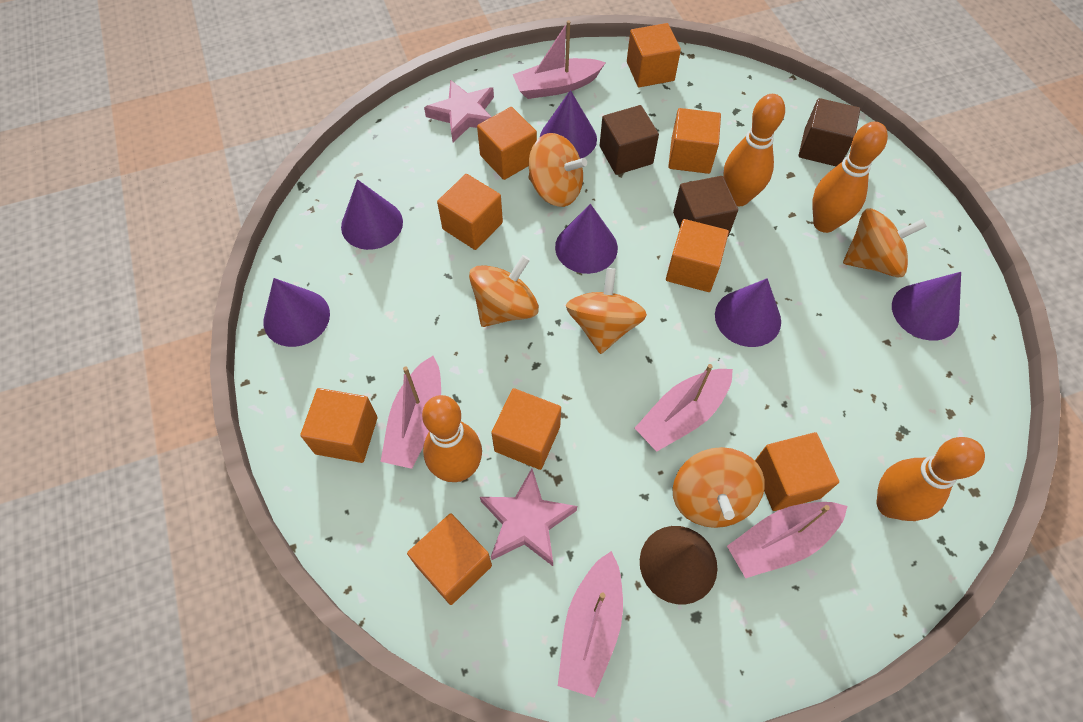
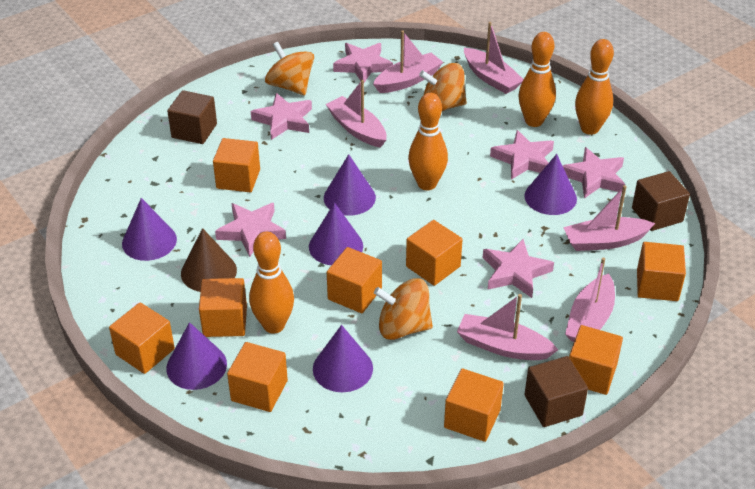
orange spinning top: 5 -> 3
pink boat: 5 -> 6
pink star: 2 -> 6

